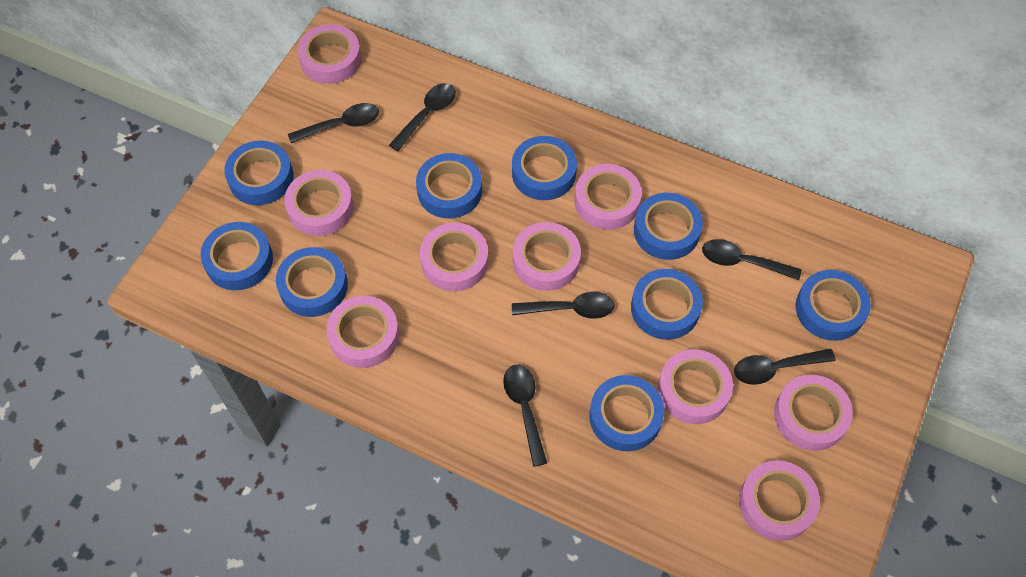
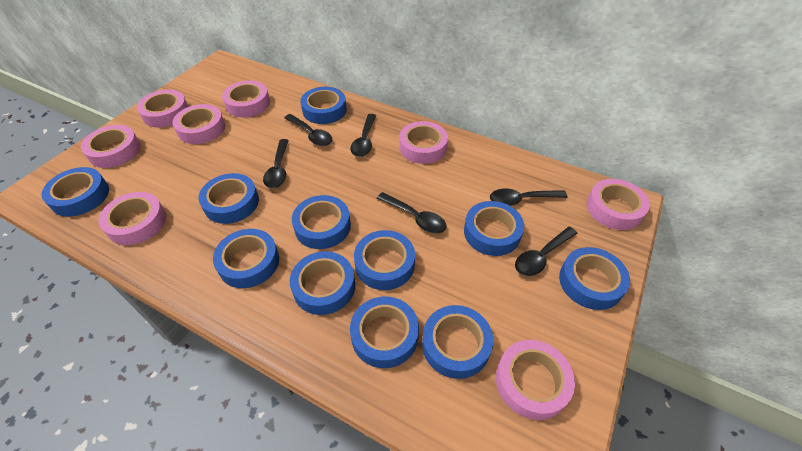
blue tape: 9 -> 11
pink tape: 9 -> 8

